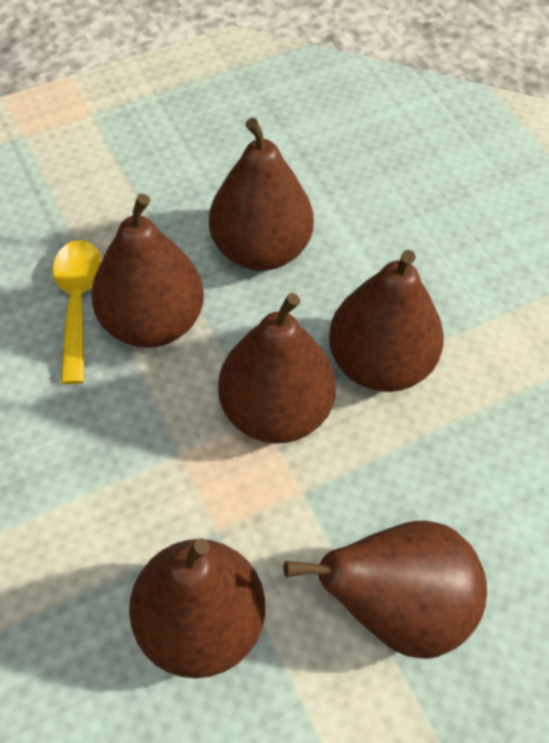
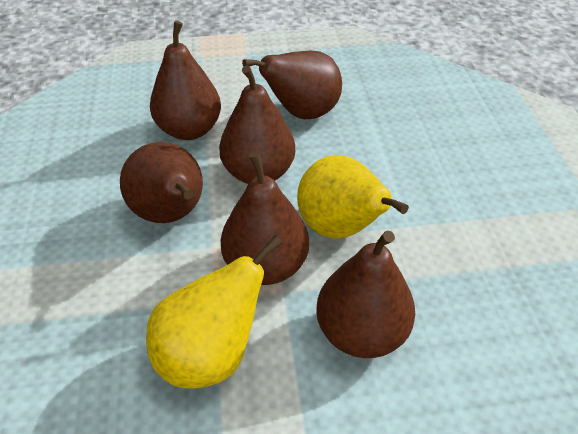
yellow pear: 0 -> 2
yellow spoon: 1 -> 0

